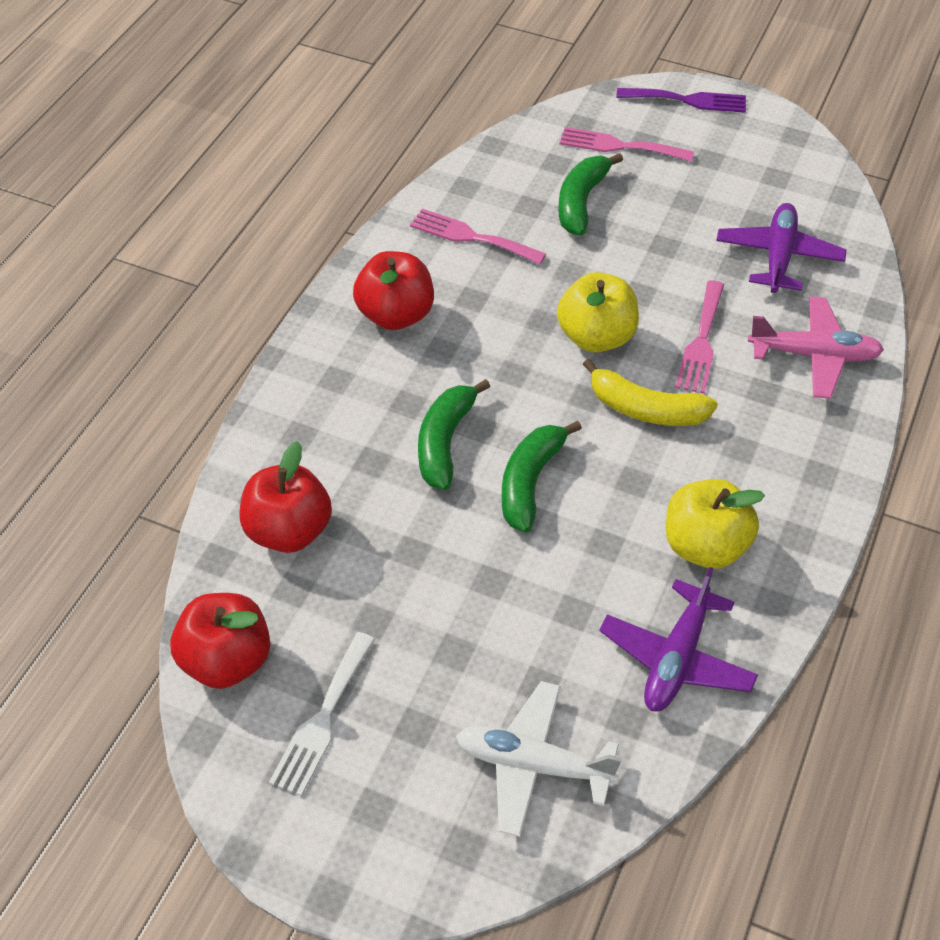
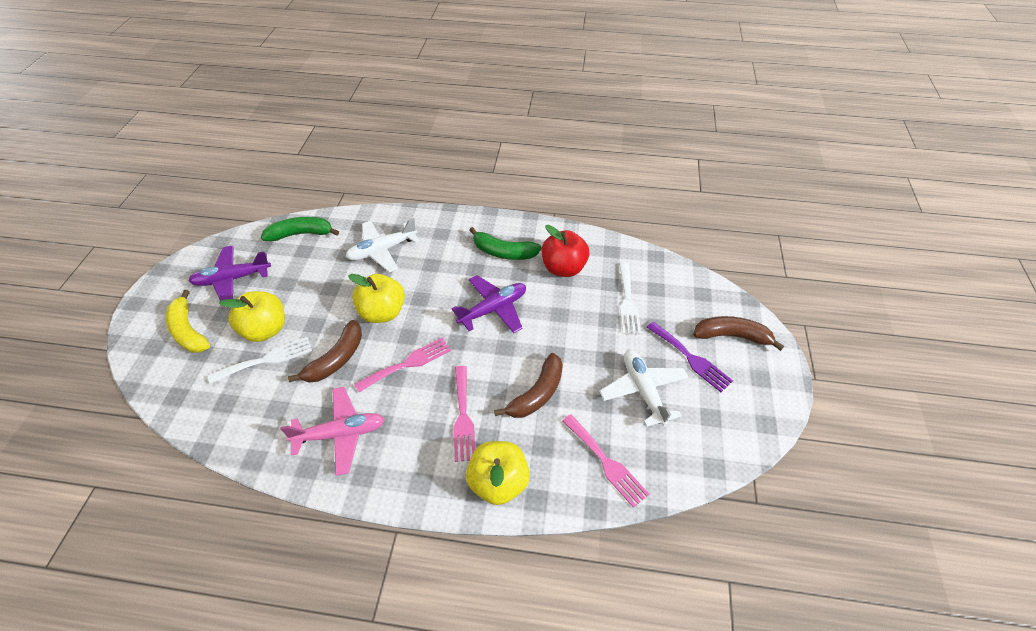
brown banana: 0 -> 3
green banana: 3 -> 2
red apple: 3 -> 1
white fork: 1 -> 2
white plane: 1 -> 2
yellow apple: 2 -> 3

